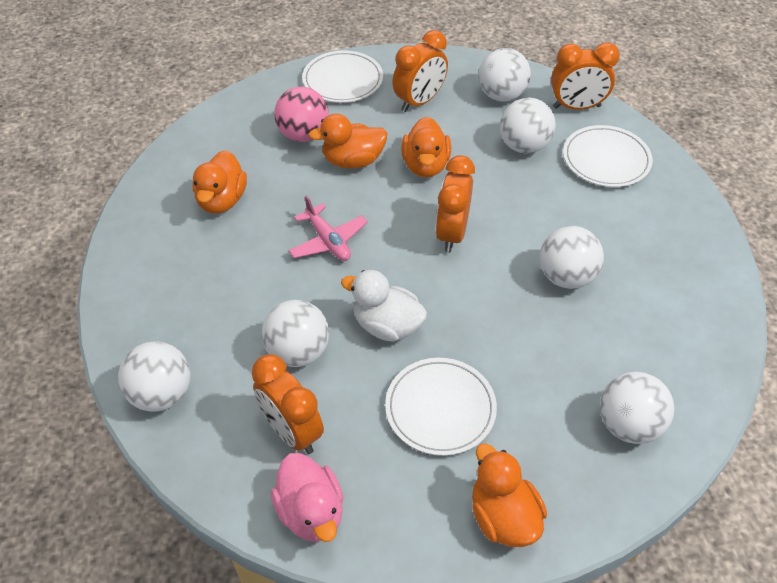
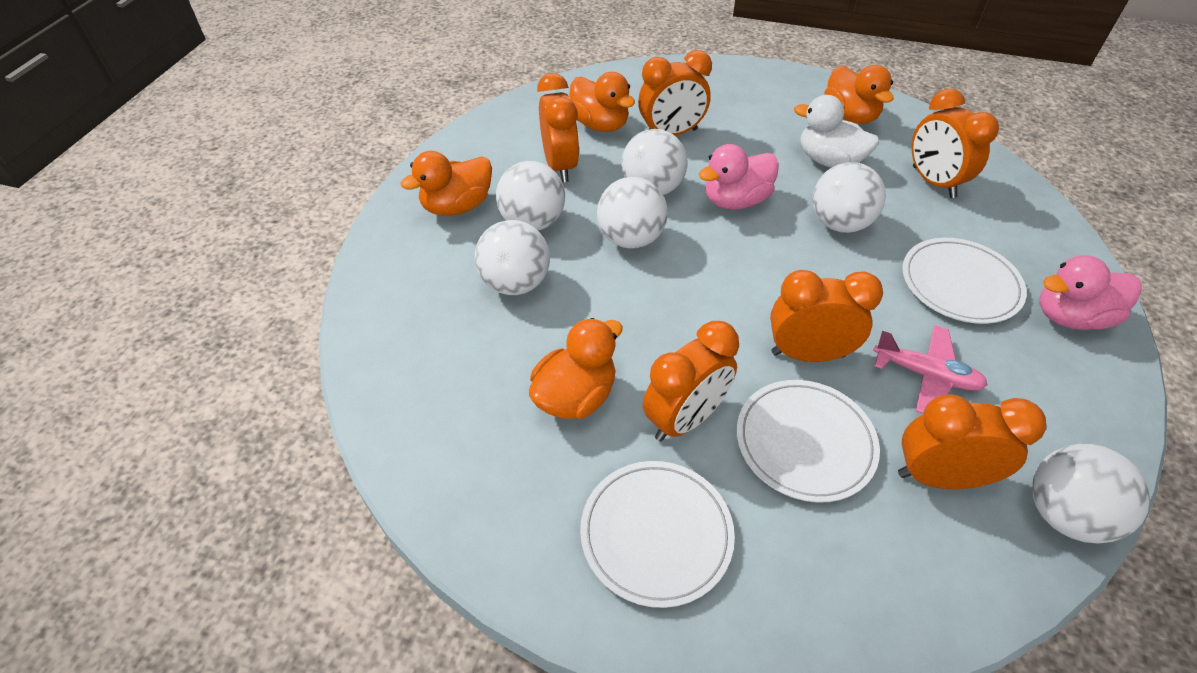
orange clock: 4 -> 6
pink ball: 1 -> 0
pink duck: 1 -> 2

